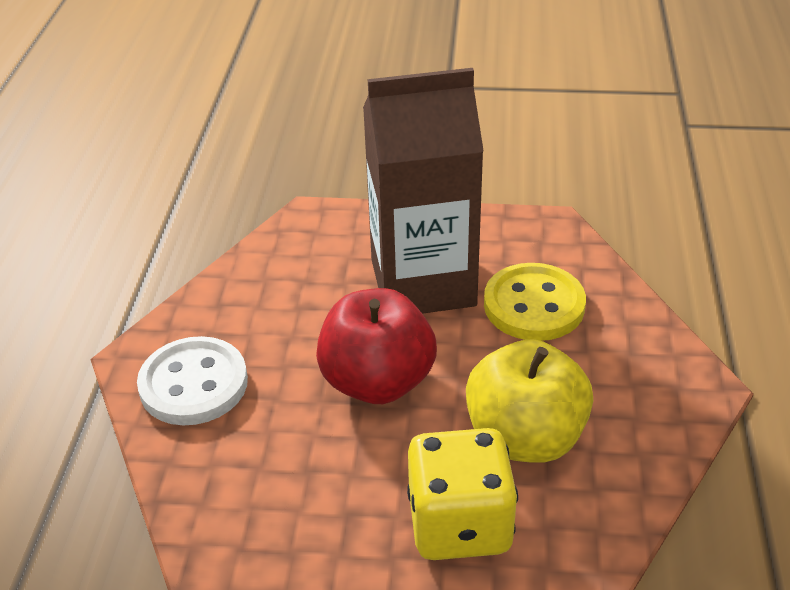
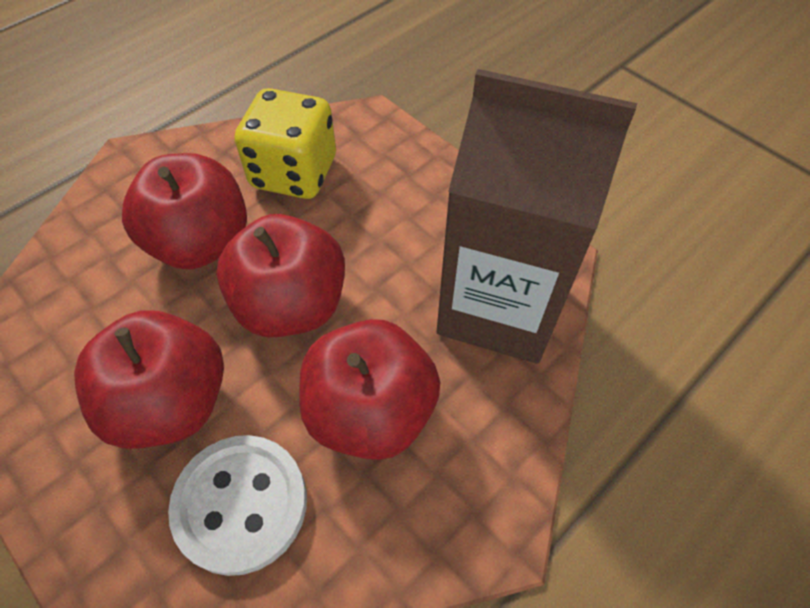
red apple: 1 -> 4
yellow apple: 1 -> 0
yellow button: 1 -> 0

